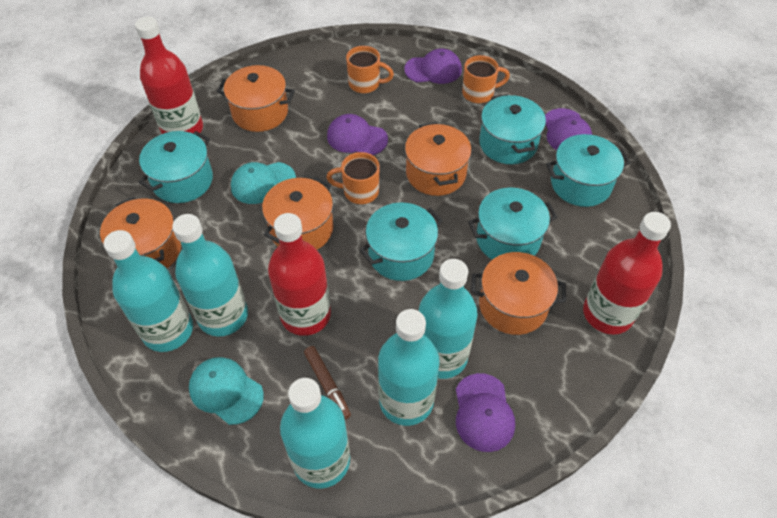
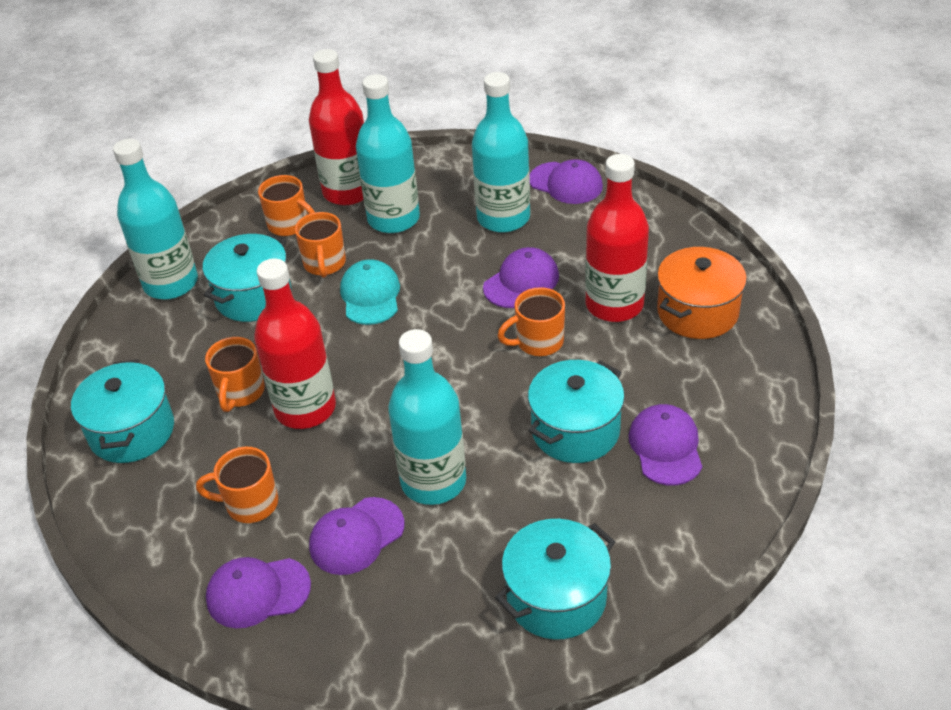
brown marker: 1 -> 0
orange mug: 3 -> 5
orange pot: 5 -> 1
purple cap: 4 -> 5
turquoise bottle: 5 -> 4
turquoise cap: 2 -> 1
turquoise pot: 5 -> 4

